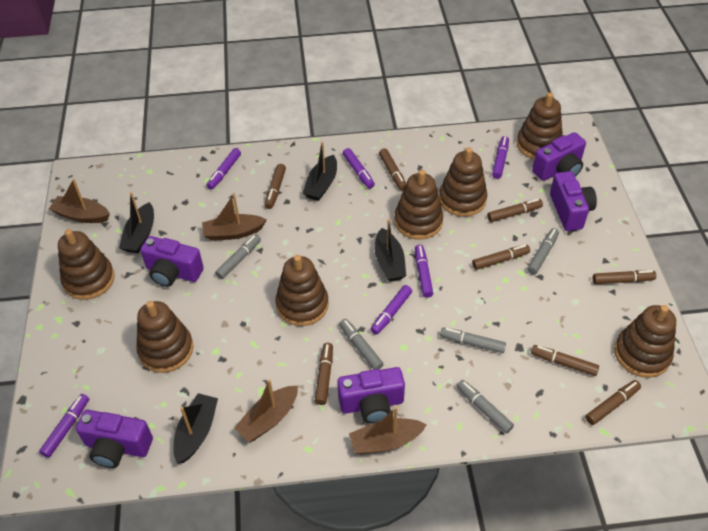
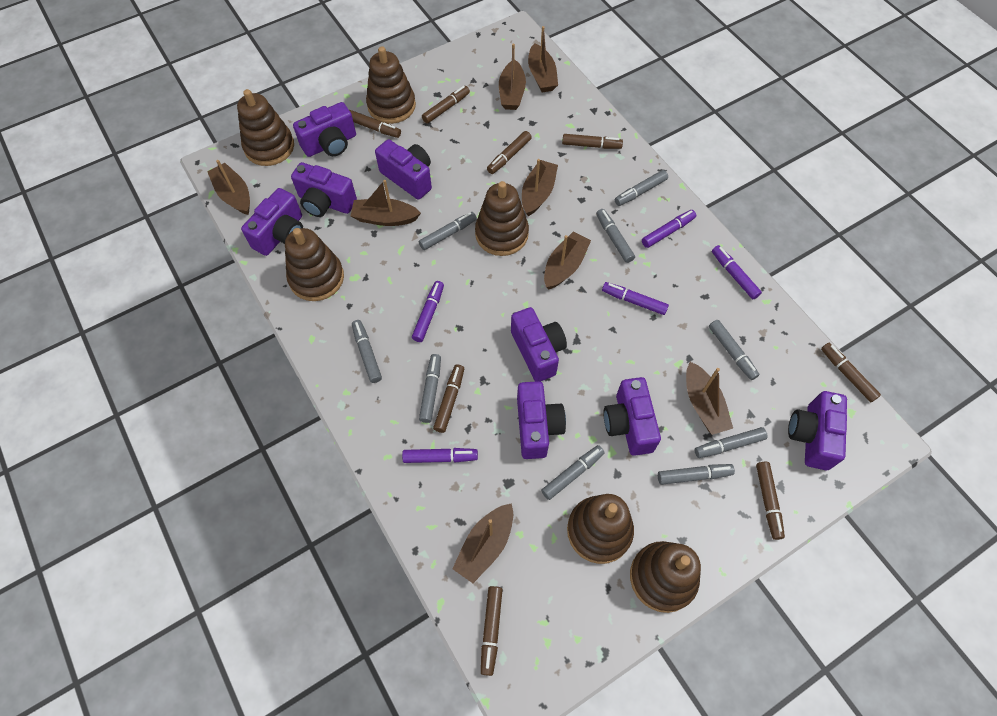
black boat: 4 -> 0
brown boat: 4 -> 8
brown stacking toy: 7 -> 6
grey marker: 5 -> 9
purple camera: 5 -> 8
purple marker: 6 -> 5

